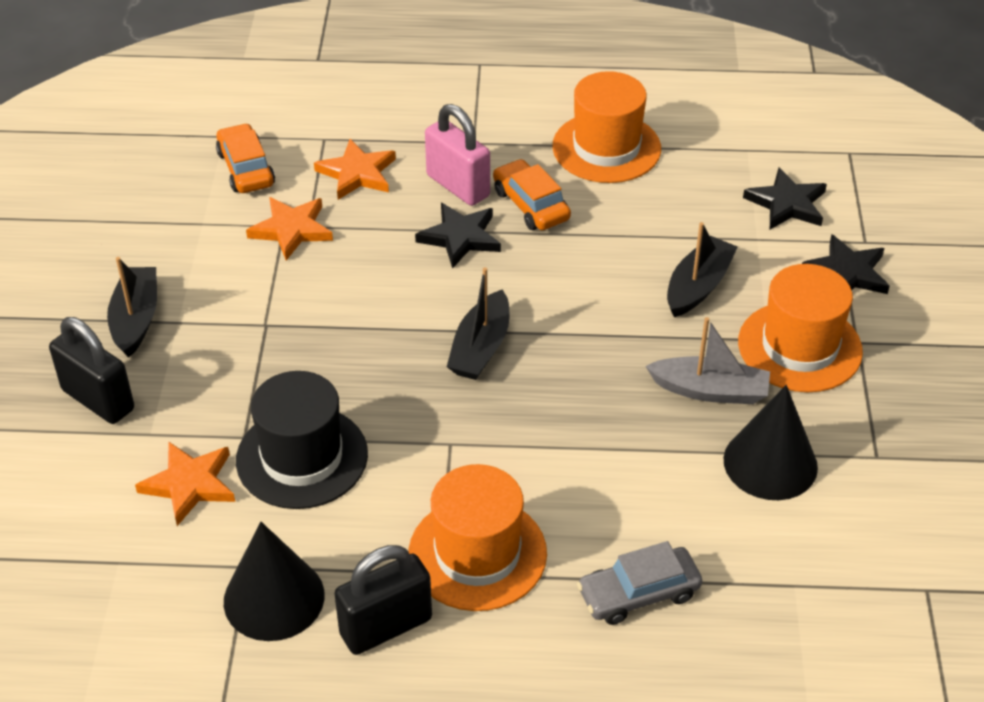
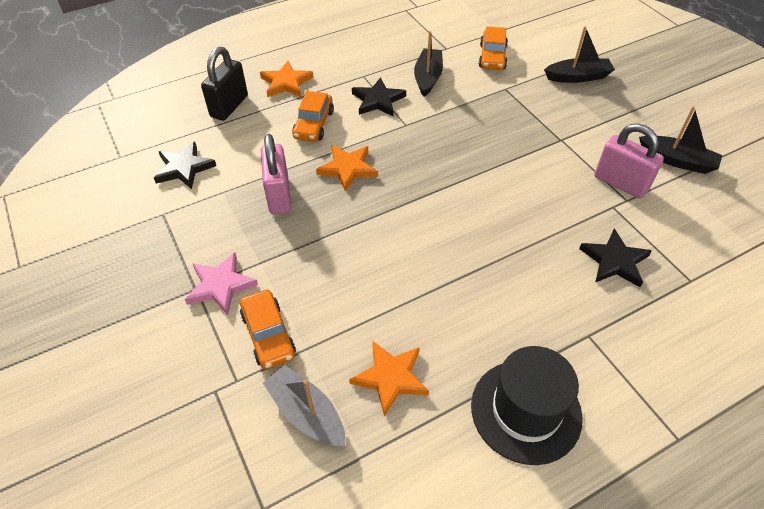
black cone: 2 -> 0
black padlock: 2 -> 1
grey car: 1 -> 0
orange car: 2 -> 3
orange hat: 3 -> 0
pink padlock: 1 -> 2
pink star: 0 -> 1

